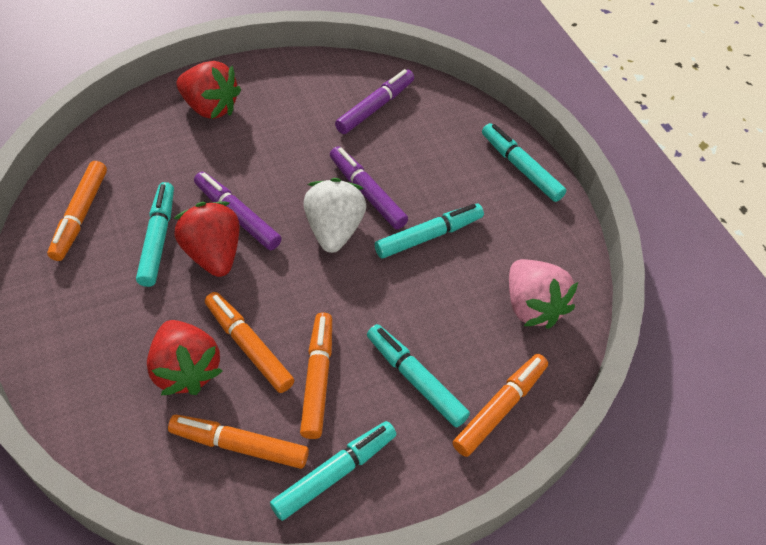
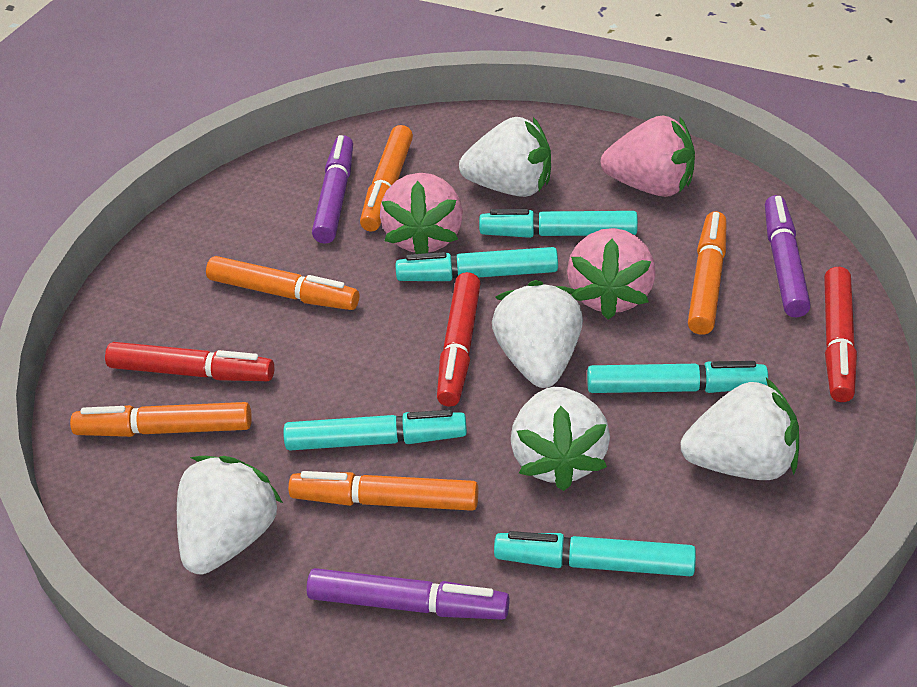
pink strawberry: 1 -> 3
red marker: 0 -> 3
red strawberry: 3 -> 0
white strawberry: 1 -> 5

